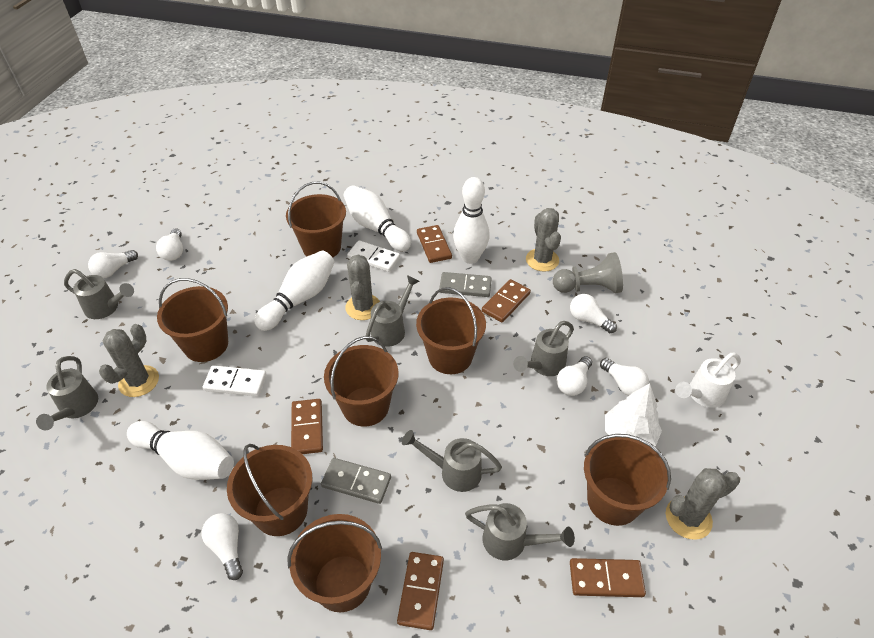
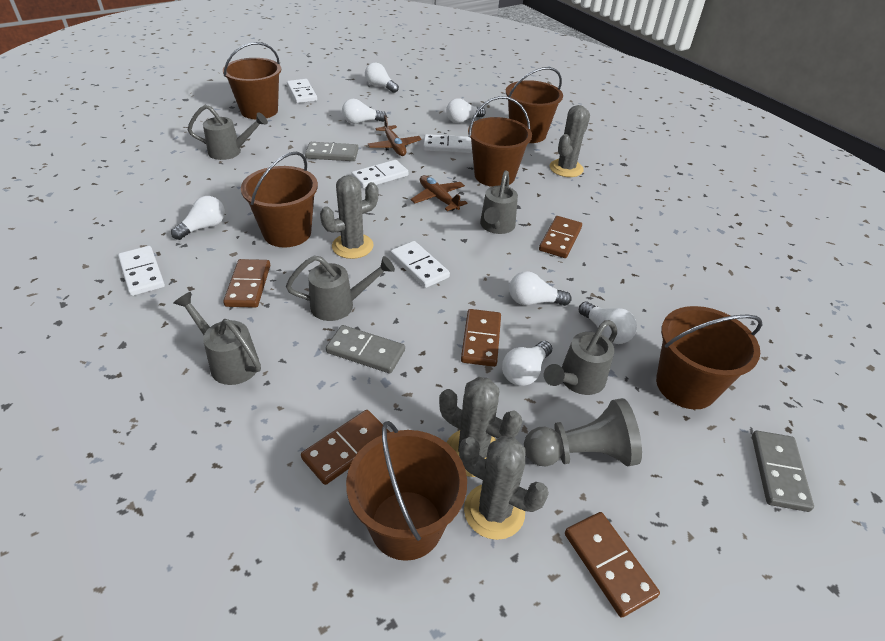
brown bucket: 7 -> 6
brown plane: 0 -> 2
grey domino: 2 -> 3
grey watering can: 6 -> 5
white bowling pin: 4 -> 0
white domino: 2 -> 5
white light bulb: 6 -> 7
white tree: 1 -> 0
white watering can: 1 -> 0

